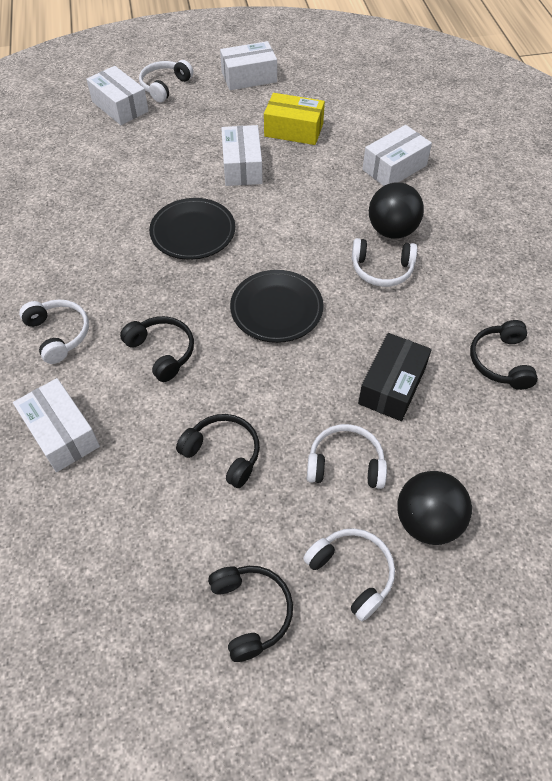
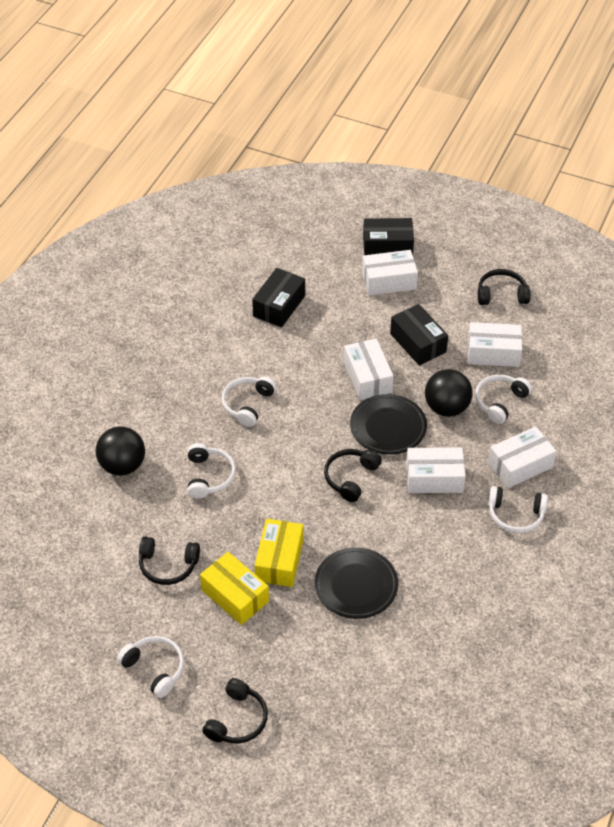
black box: 1 -> 3
yellow box: 1 -> 2

